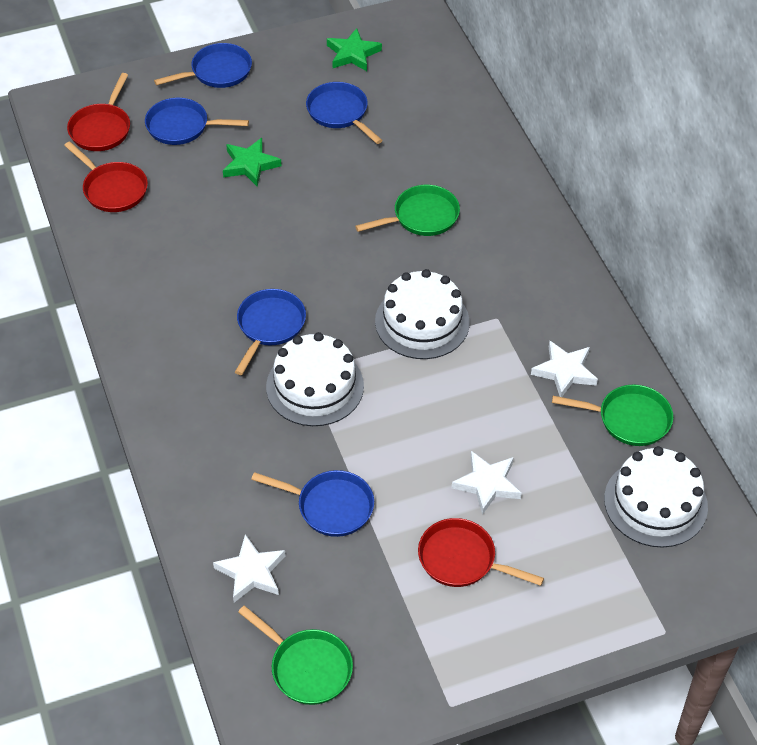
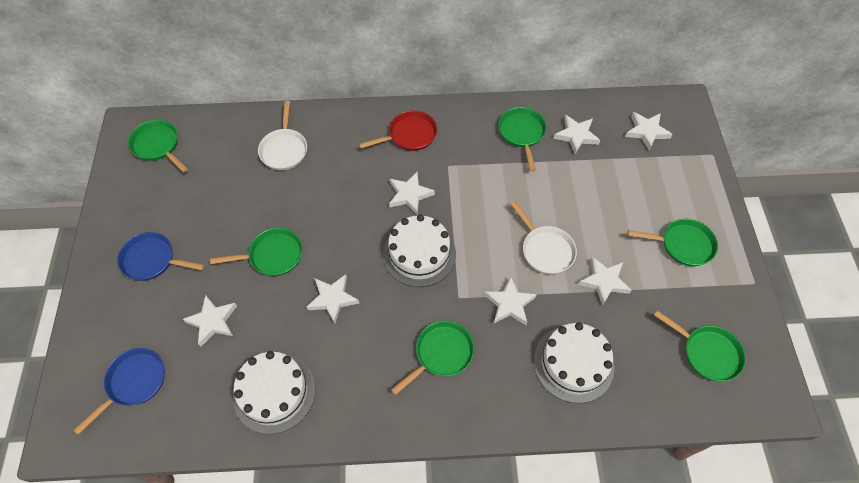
blue pan: 5 -> 2
green pan: 3 -> 6
green star: 2 -> 0
red pan: 3 -> 1
white pan: 0 -> 2
white star: 3 -> 7

